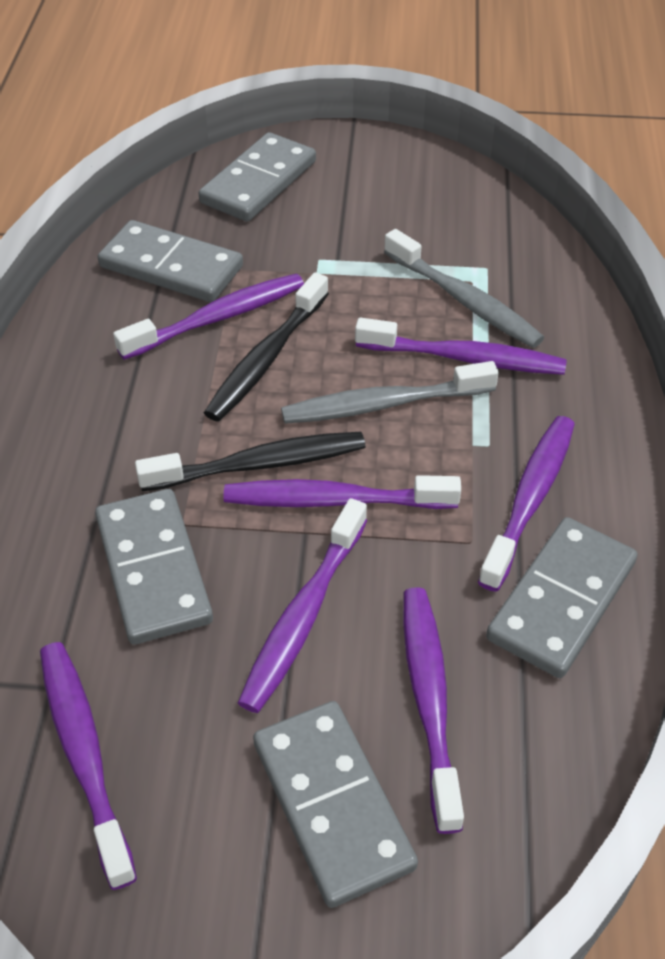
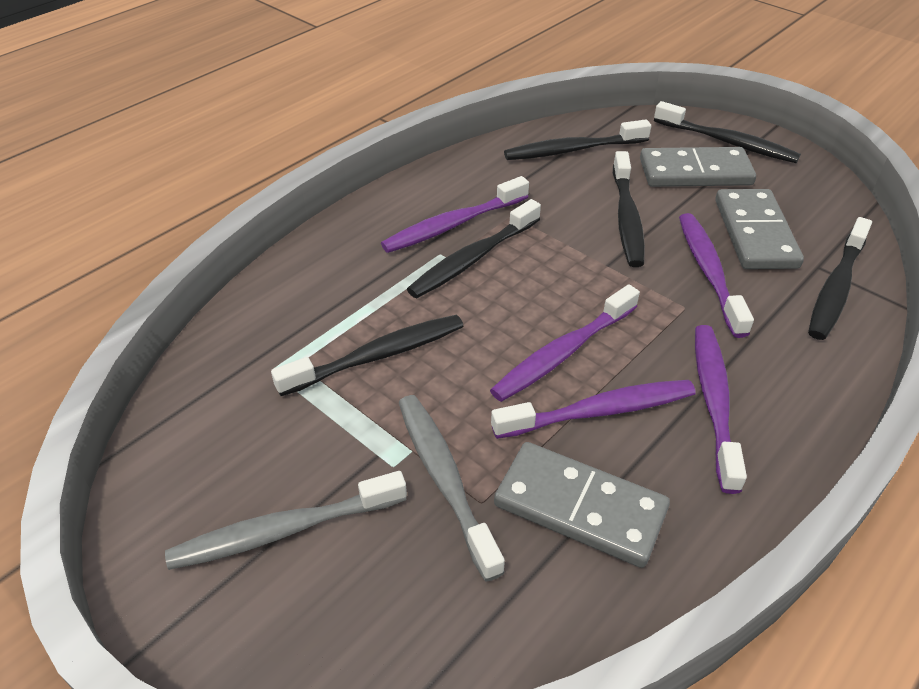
black toothbrush: 2 -> 6
grey domino: 5 -> 3
purple toothbrush: 7 -> 5

